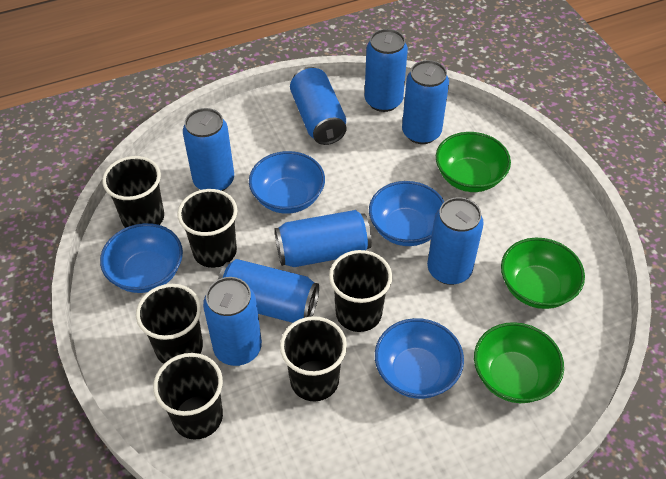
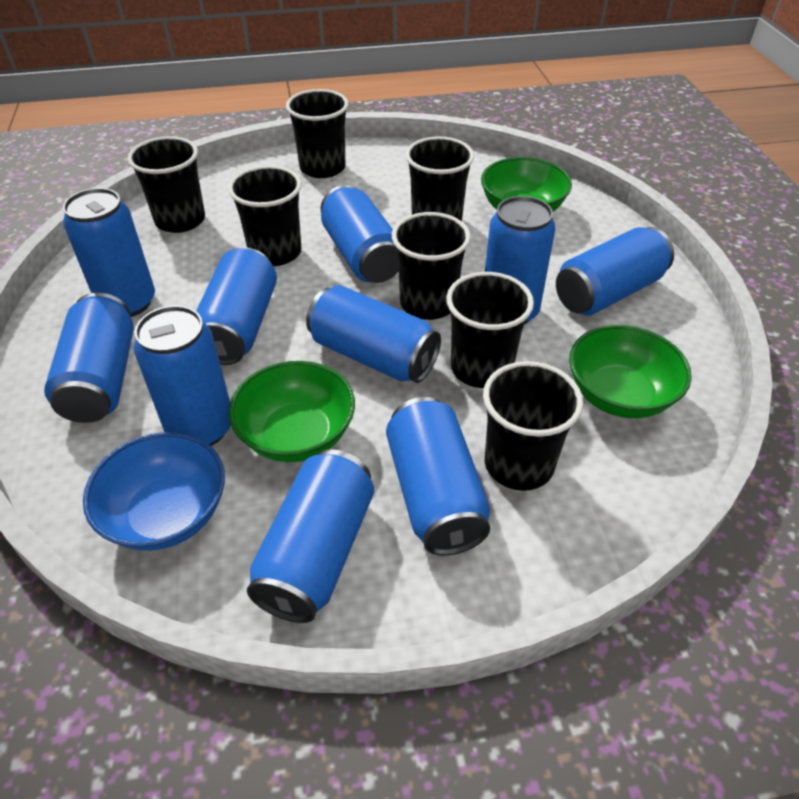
black cup: 6 -> 7
blue bowl: 4 -> 1
blue can: 8 -> 10

